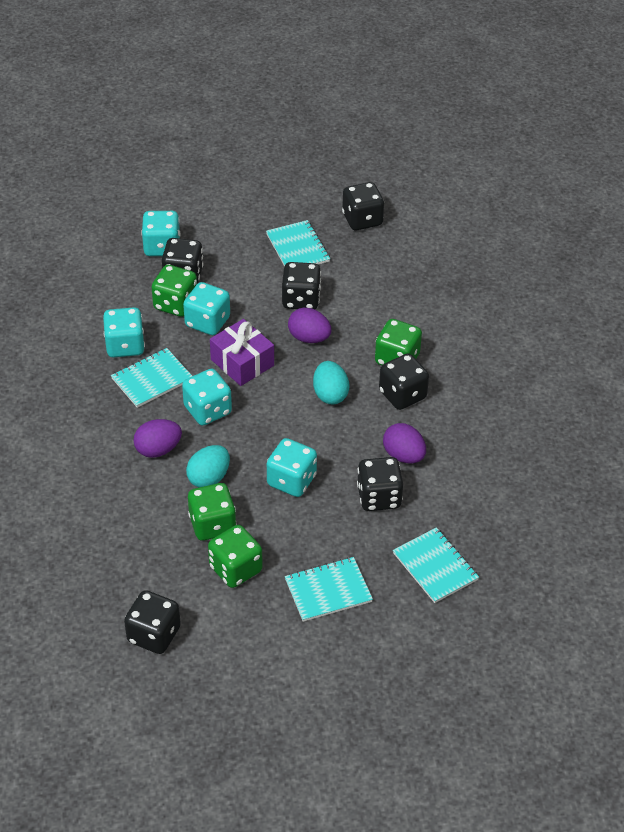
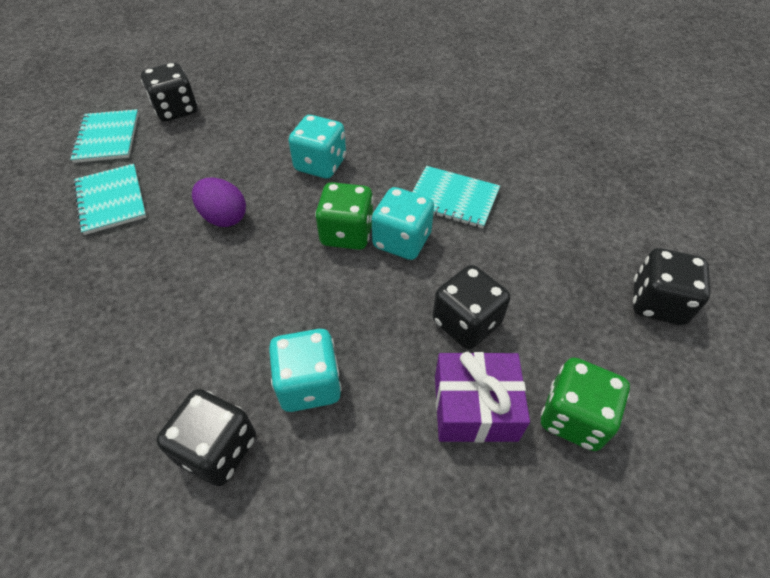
black dice: 6 -> 4
green dice: 4 -> 2
purple egg: 3 -> 1
turquoise dice: 5 -> 3
turquoise egg: 2 -> 0
turquoise notebook: 4 -> 3

